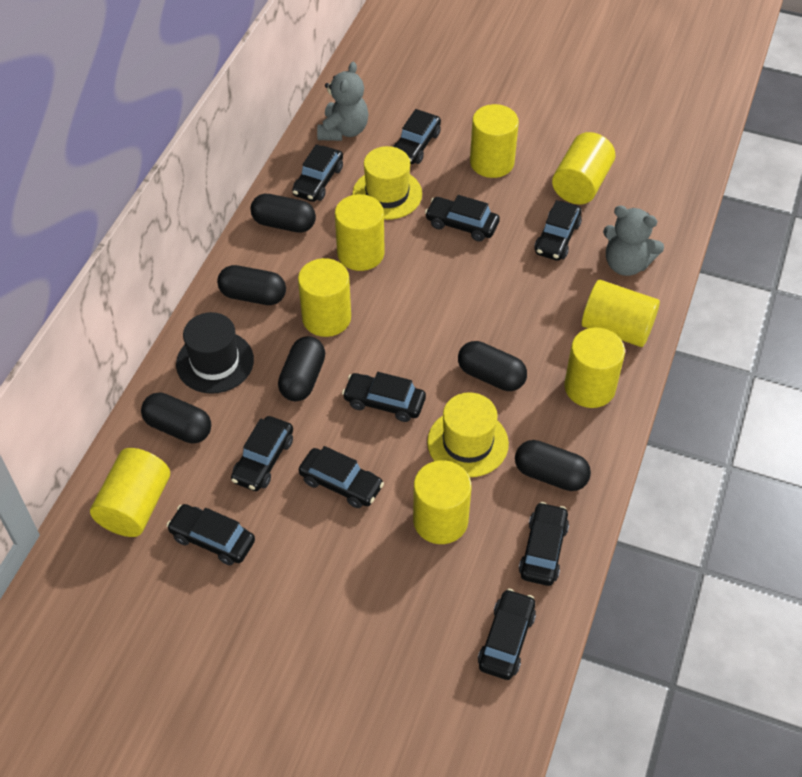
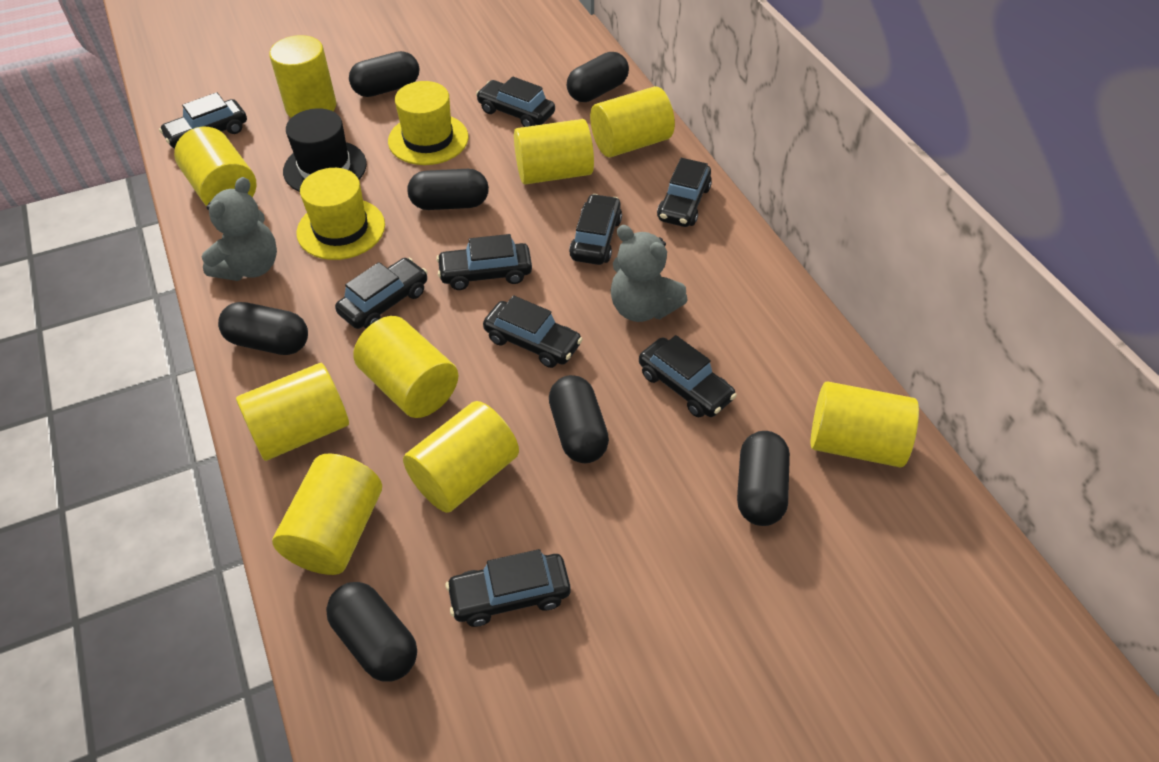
black capsule: 6 -> 7
black car: 10 -> 9
yellow cylinder: 8 -> 9

